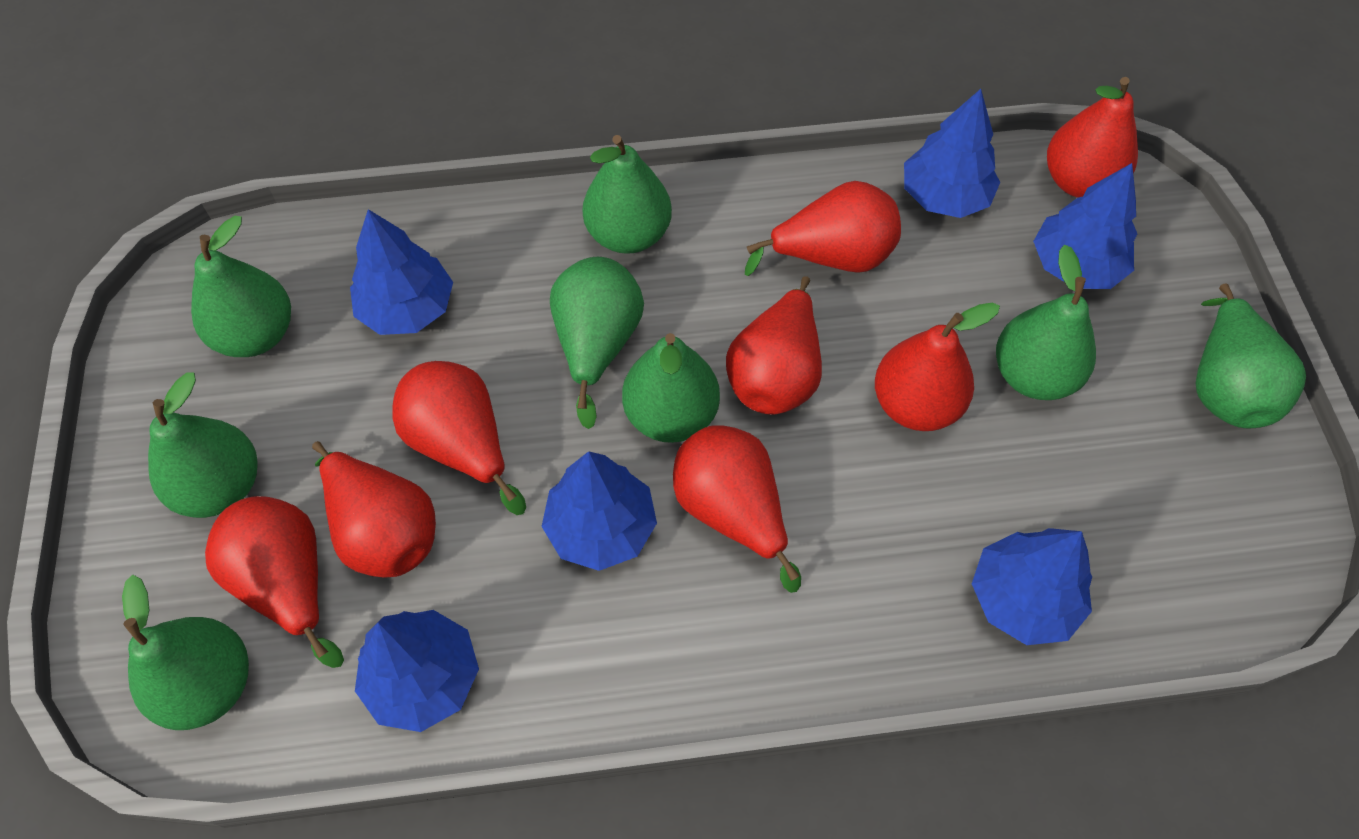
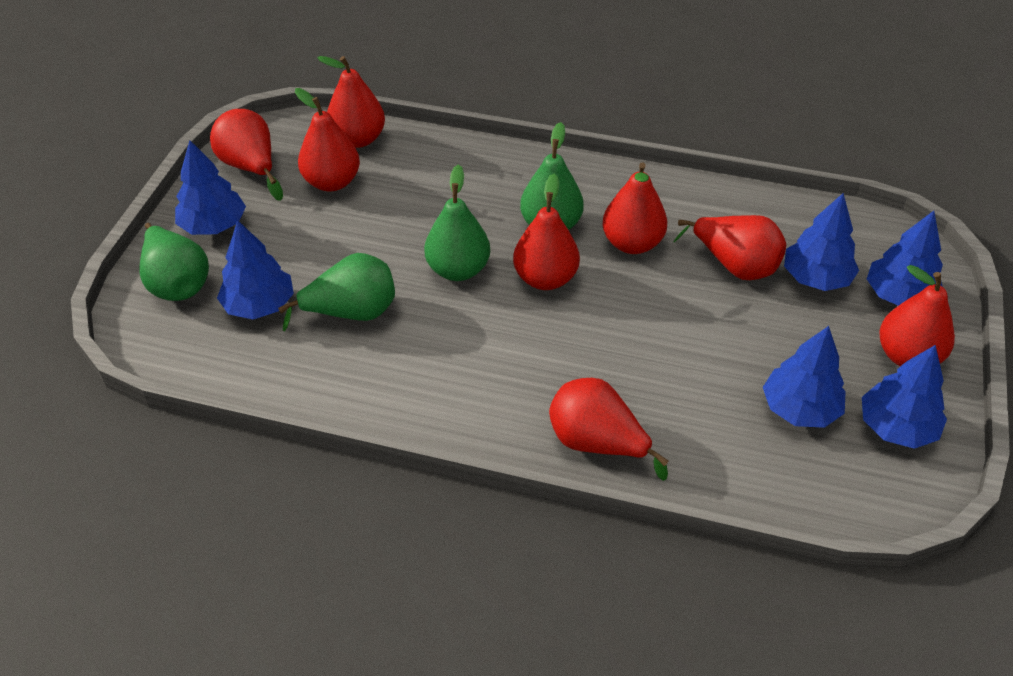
green pear: 8 -> 4

